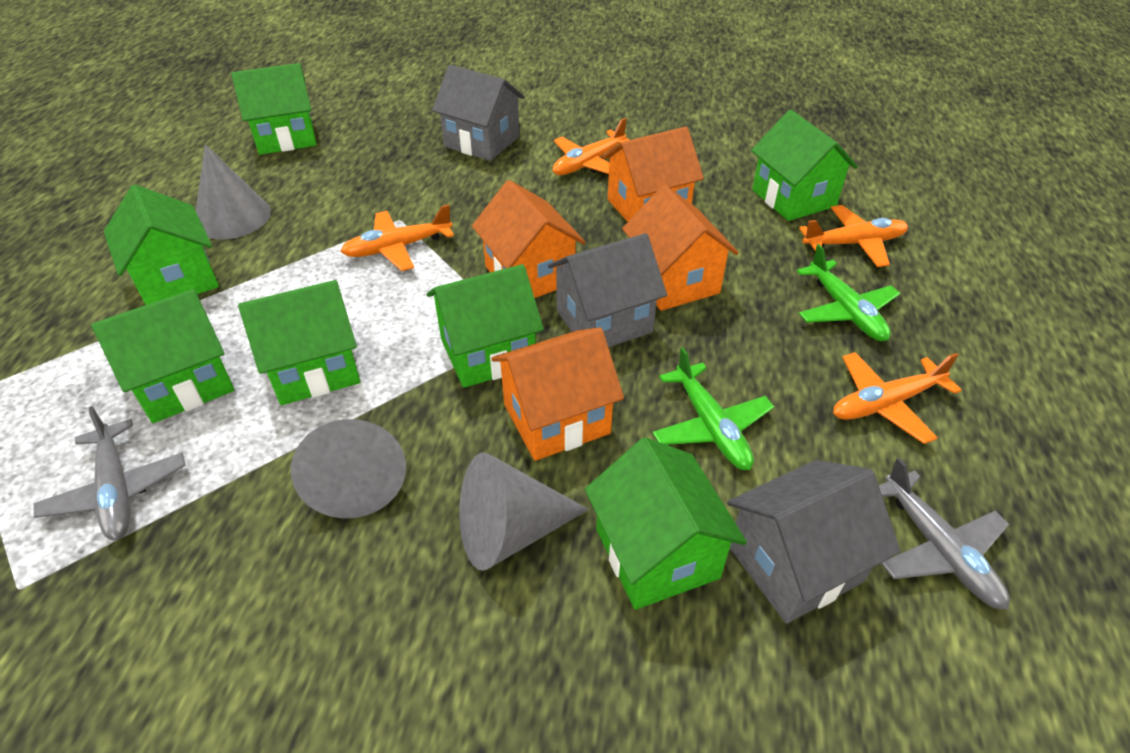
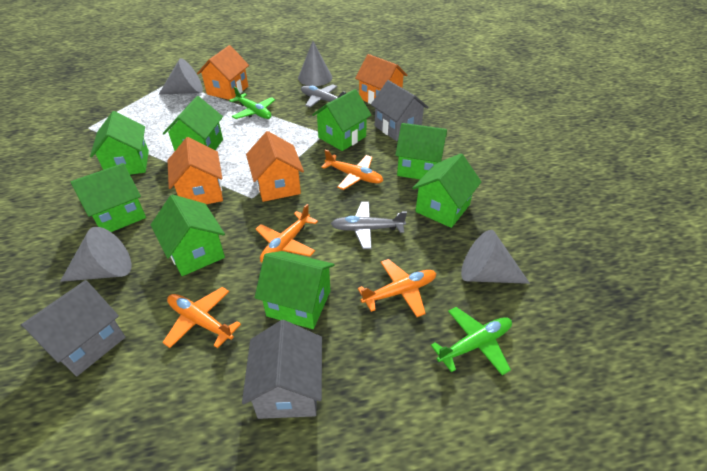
green house: 7 -> 8
grey cone: 3 -> 4

